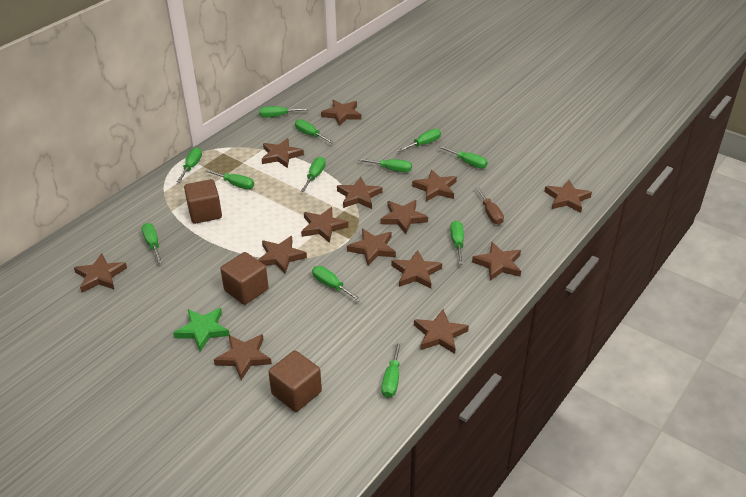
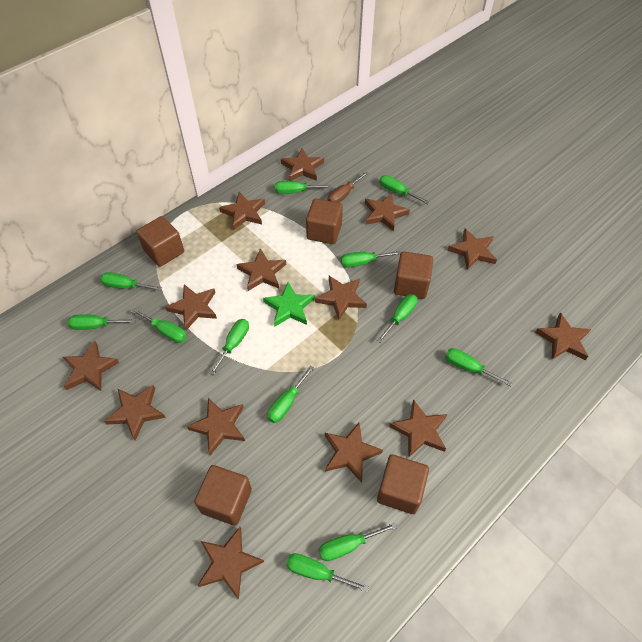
brown cube: 3 -> 5

